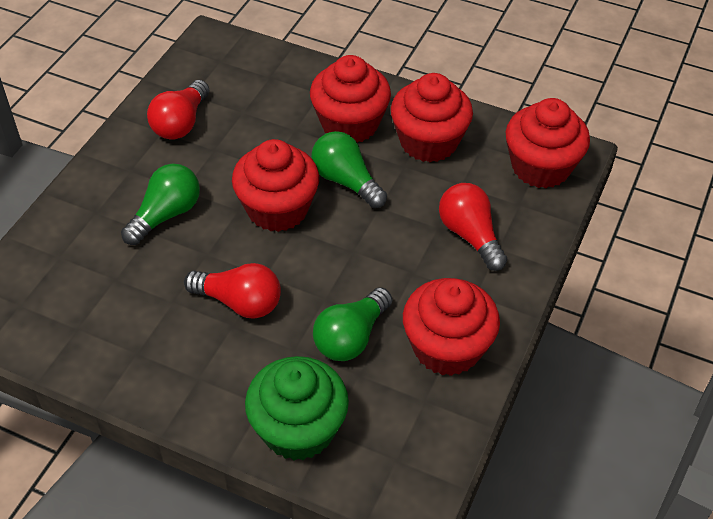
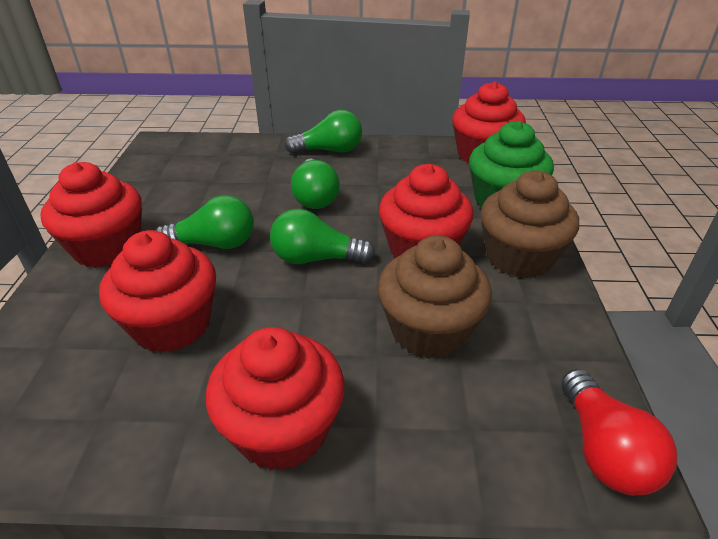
brown cupcake: 0 -> 2
green light bulb: 3 -> 4
red light bulb: 3 -> 1

